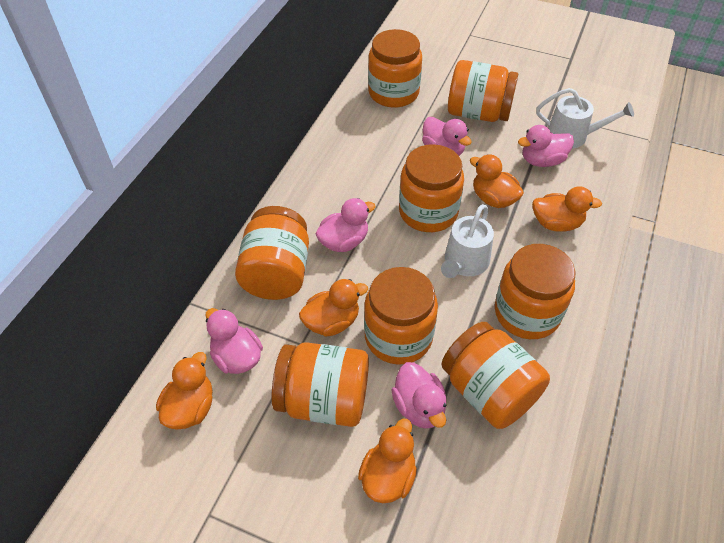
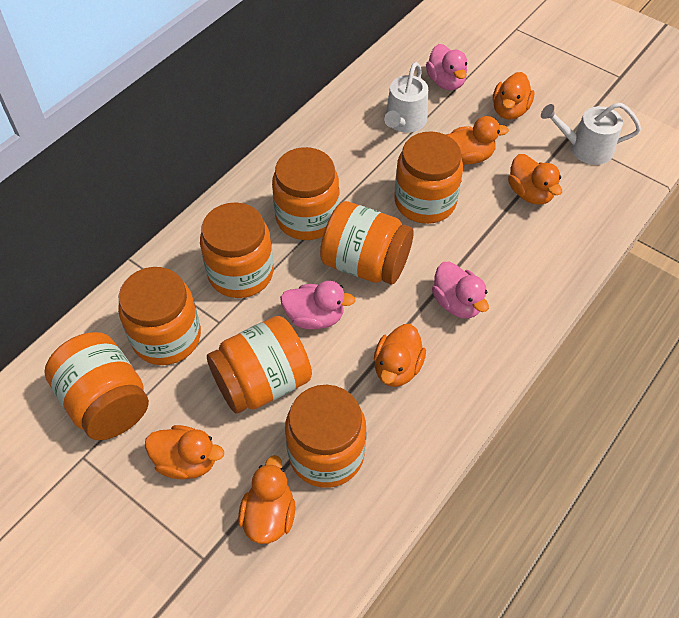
orange duck: 5 -> 6
pink duck: 5 -> 3

